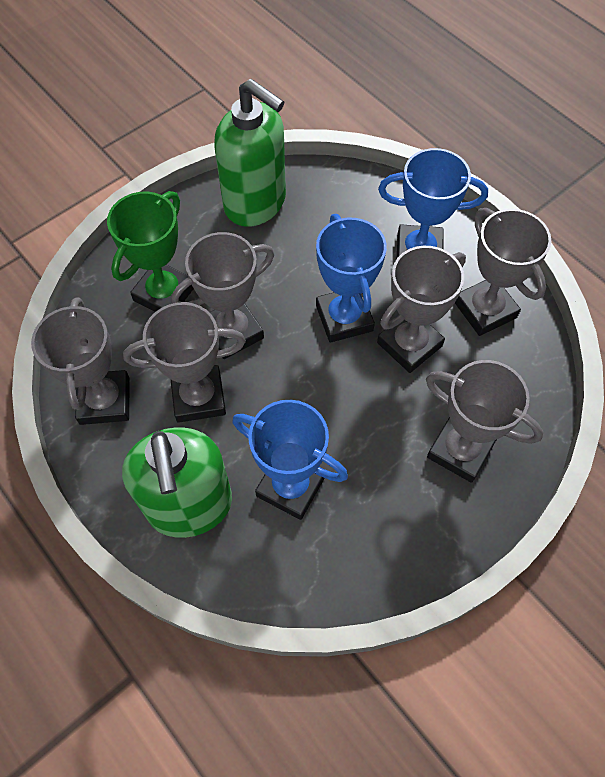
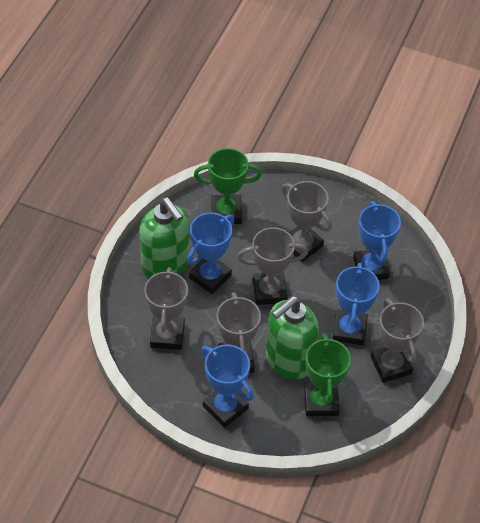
blue trophy: 3 -> 4
green trophy: 1 -> 2
grey trophy: 6 -> 5

